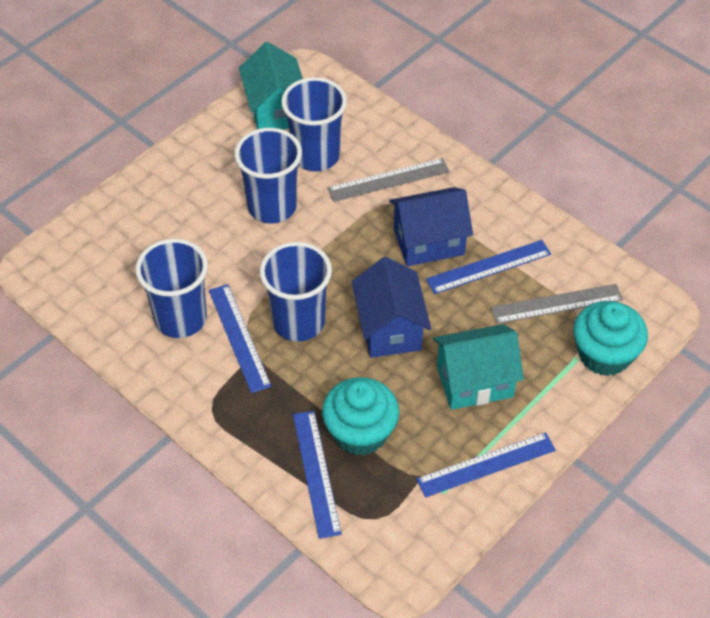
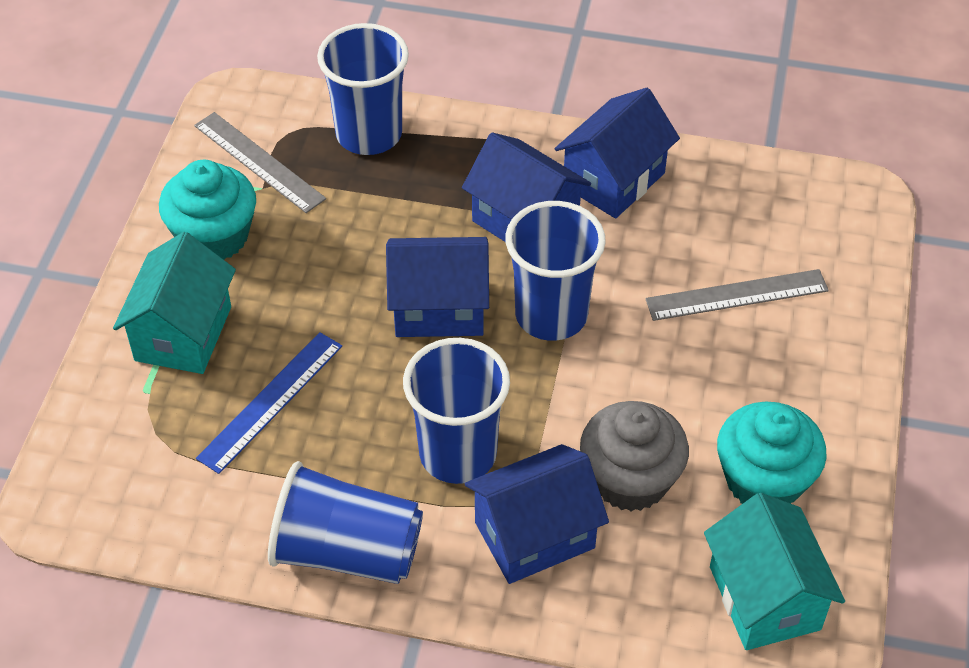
blue house: 2 -> 4
blue ruler: 4 -> 1
grey cupcake: 0 -> 1

